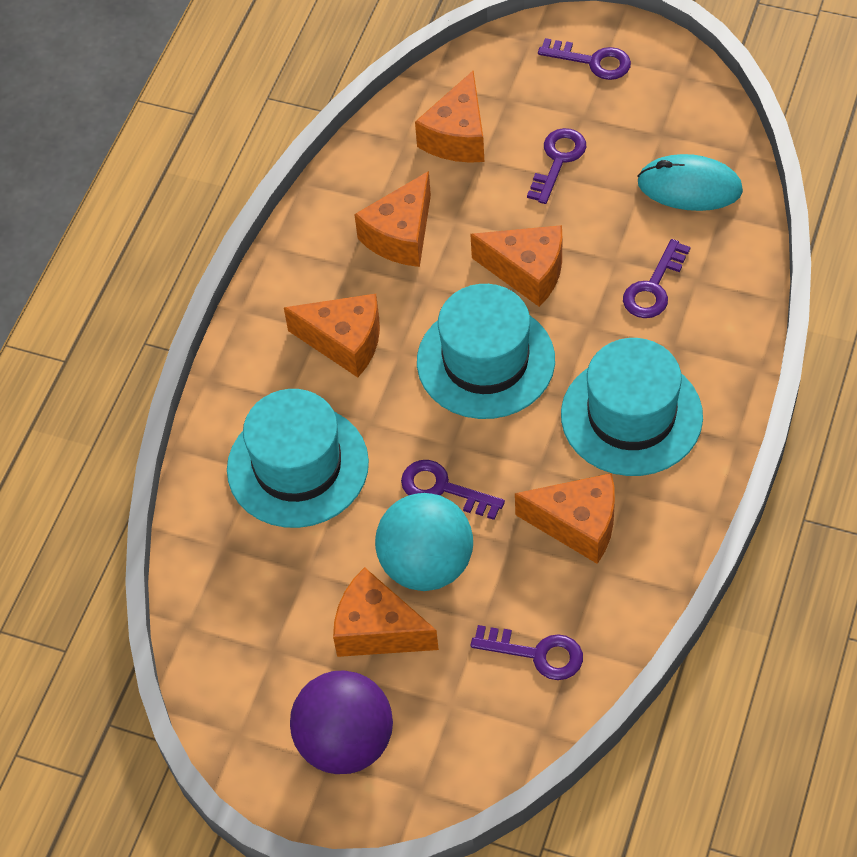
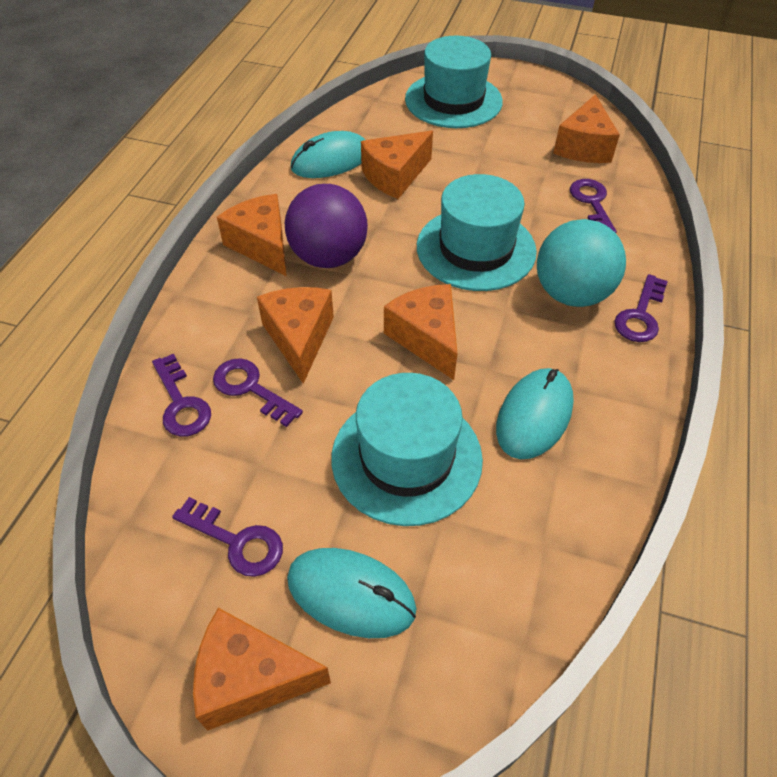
turquoise mouse: 1 -> 3

